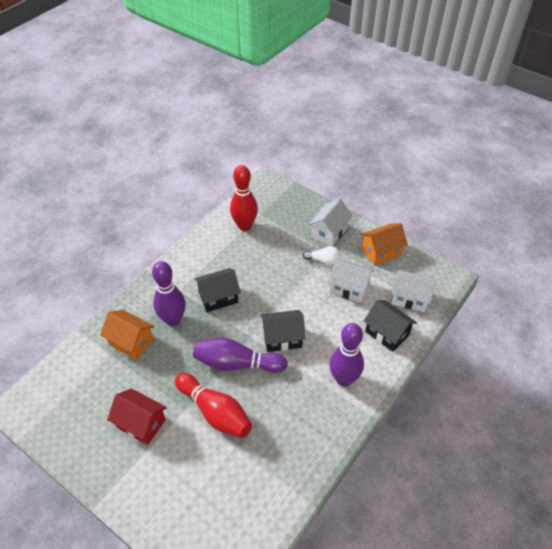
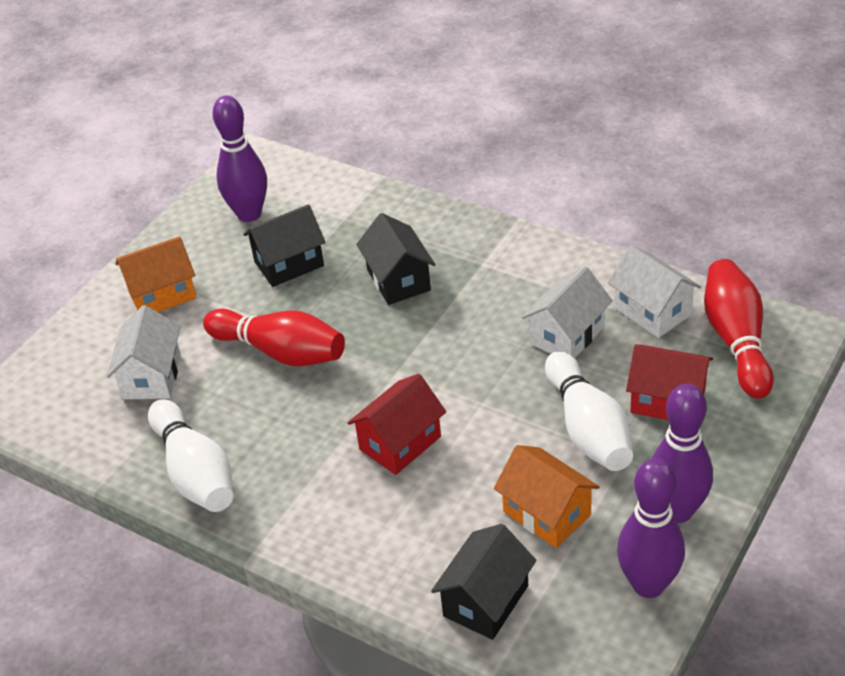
red house: 1 -> 2
white bowling pin: 0 -> 2
white light bulb: 1 -> 0

